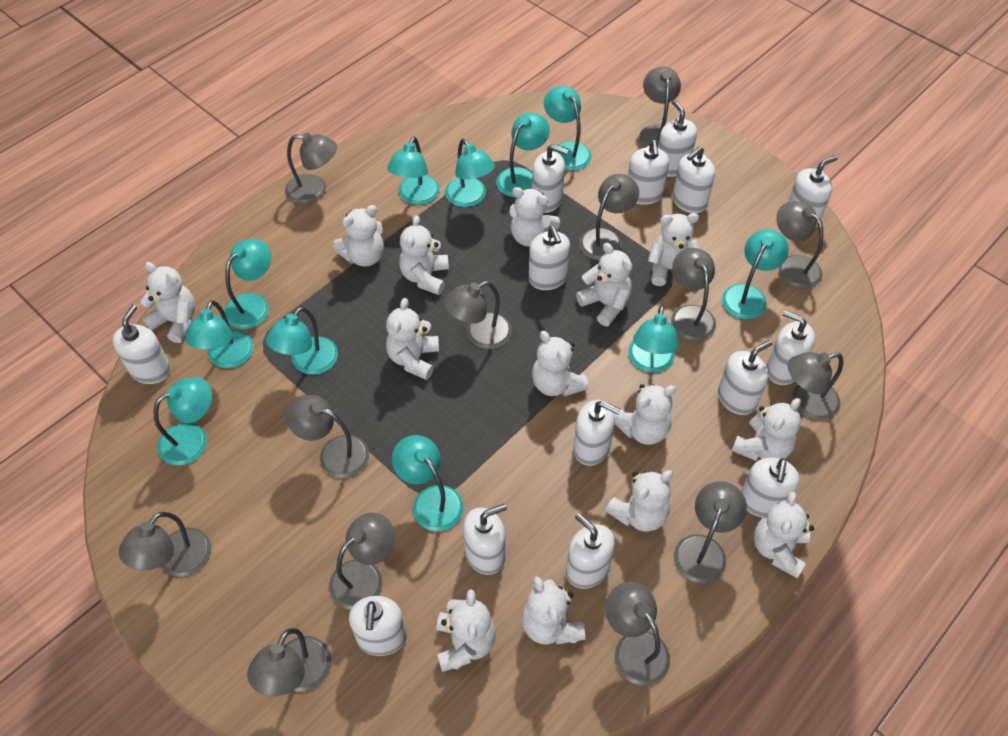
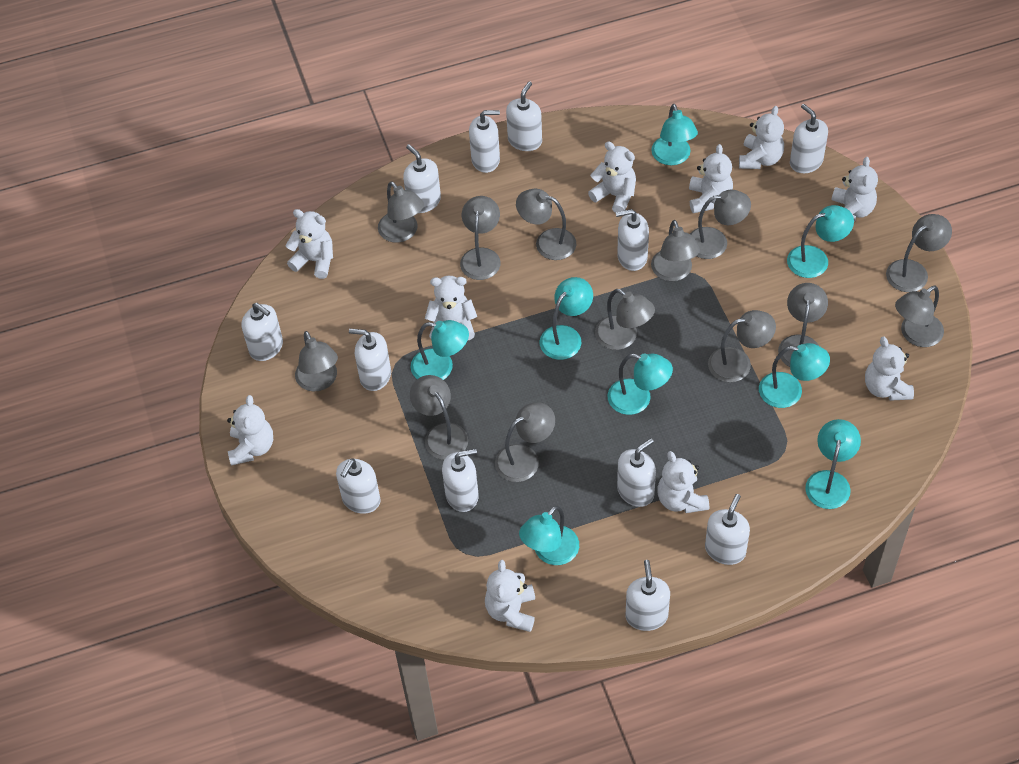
turquoise lamp: 11 -> 8
white soap dispenser: 14 -> 12
white teddy bear: 14 -> 10

